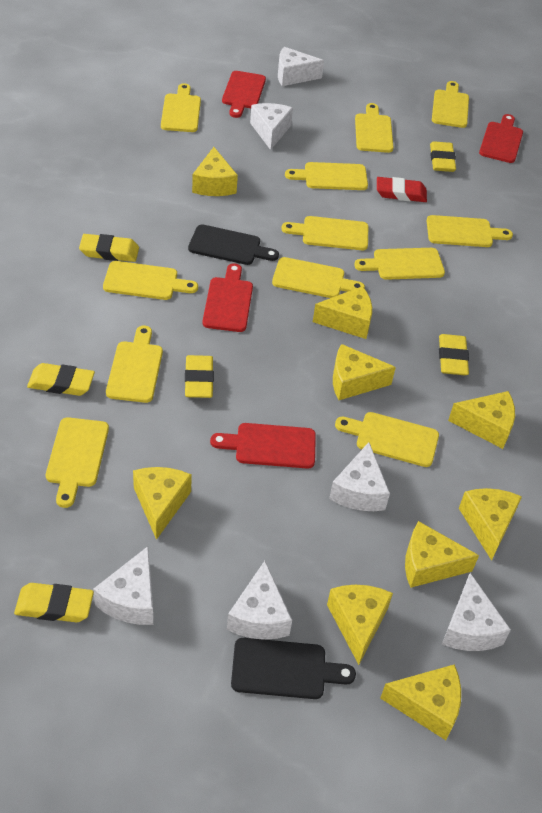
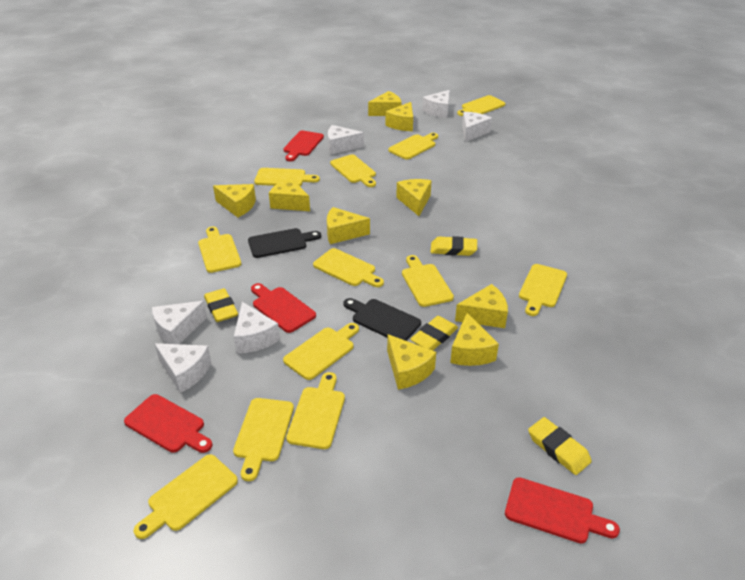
red eraser: 1 -> 0
yellow eraser: 6 -> 4

